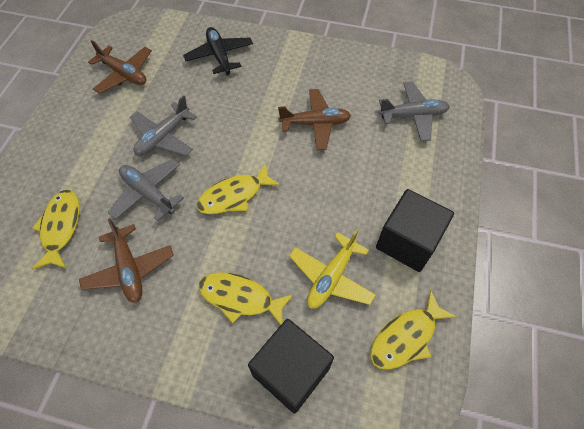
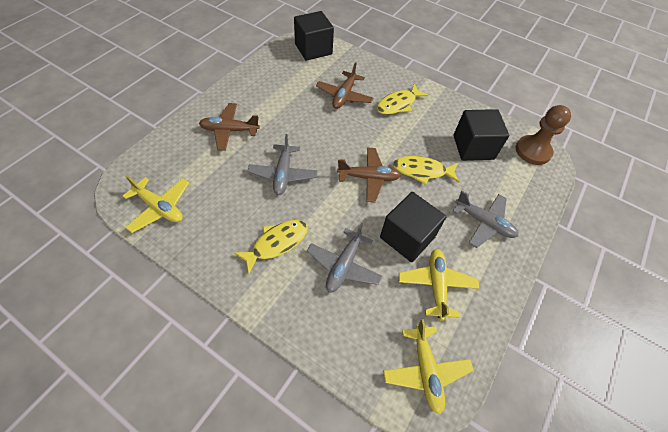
black cube: 2 -> 3
black plane: 1 -> 0
brown pawn: 0 -> 1
yellow fish: 4 -> 3
yellow plane: 1 -> 3

